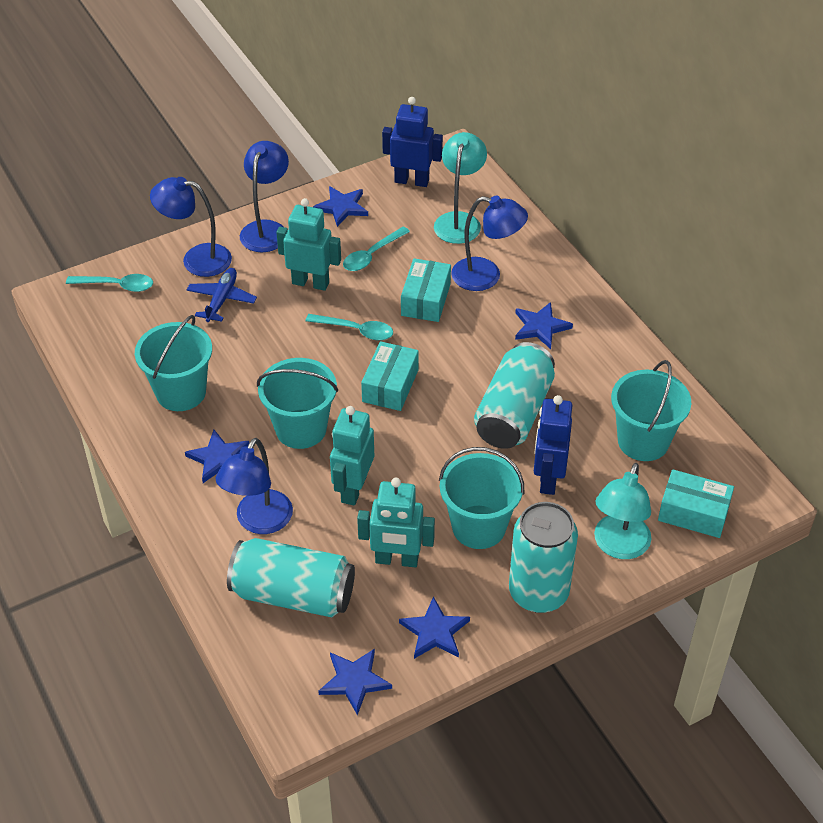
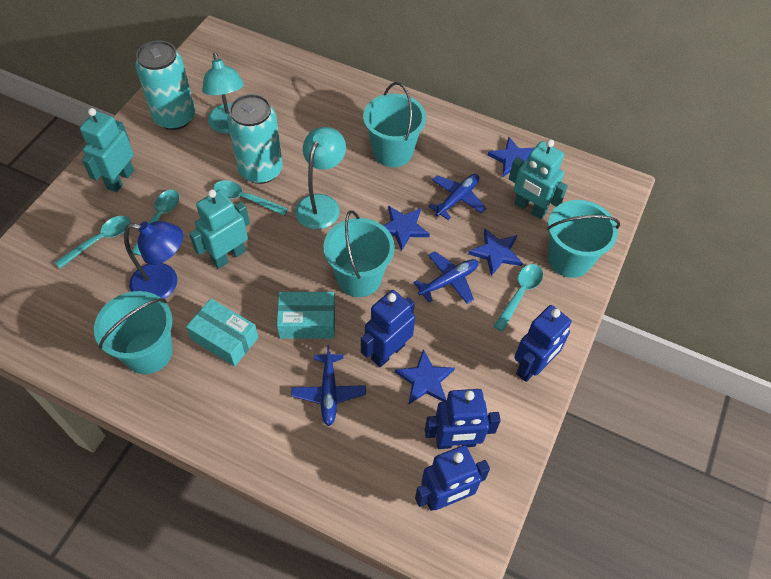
blue lamp: 4 -> 1
blue plane: 1 -> 3
blue robot: 2 -> 4
blue star: 5 -> 4
turquoise box: 3 -> 2
turquoise can: 3 -> 2
turquoise spoon: 3 -> 4

